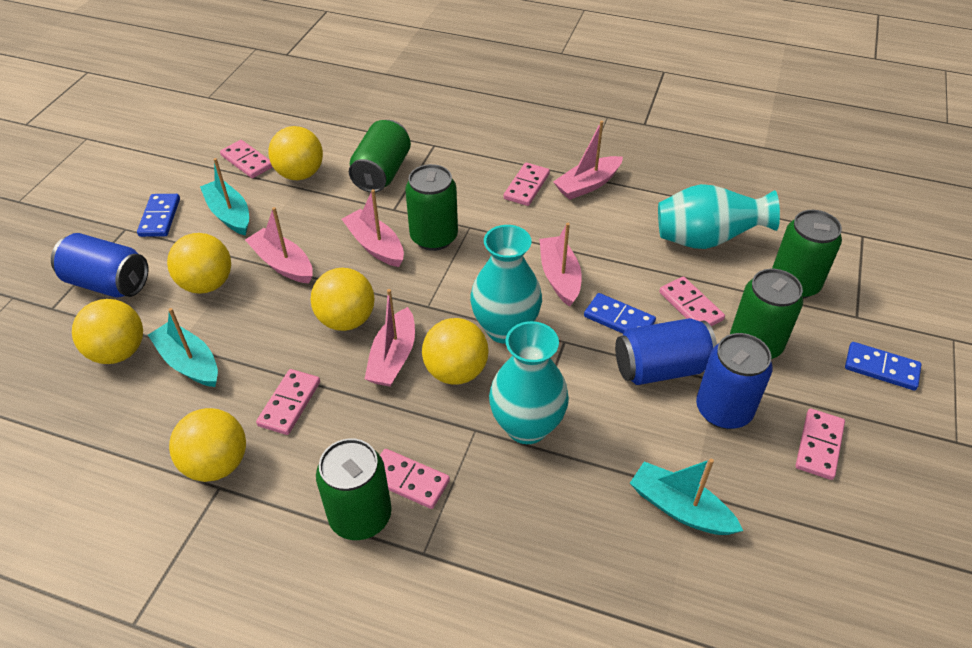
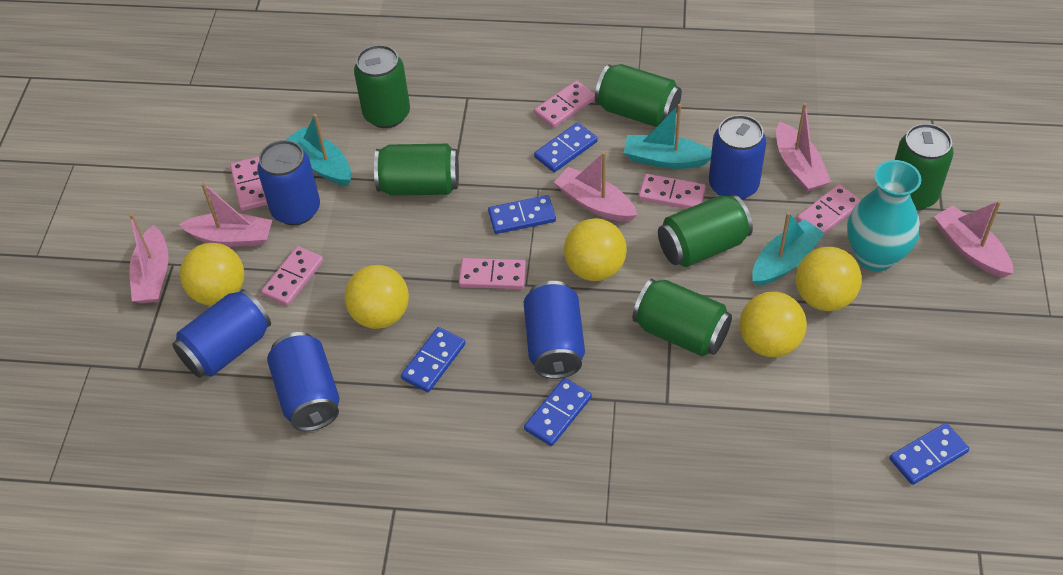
blue can: 3 -> 5
blue domino: 3 -> 5
green can: 5 -> 6
turquoise vase: 3 -> 1
yellow ball: 6 -> 5

